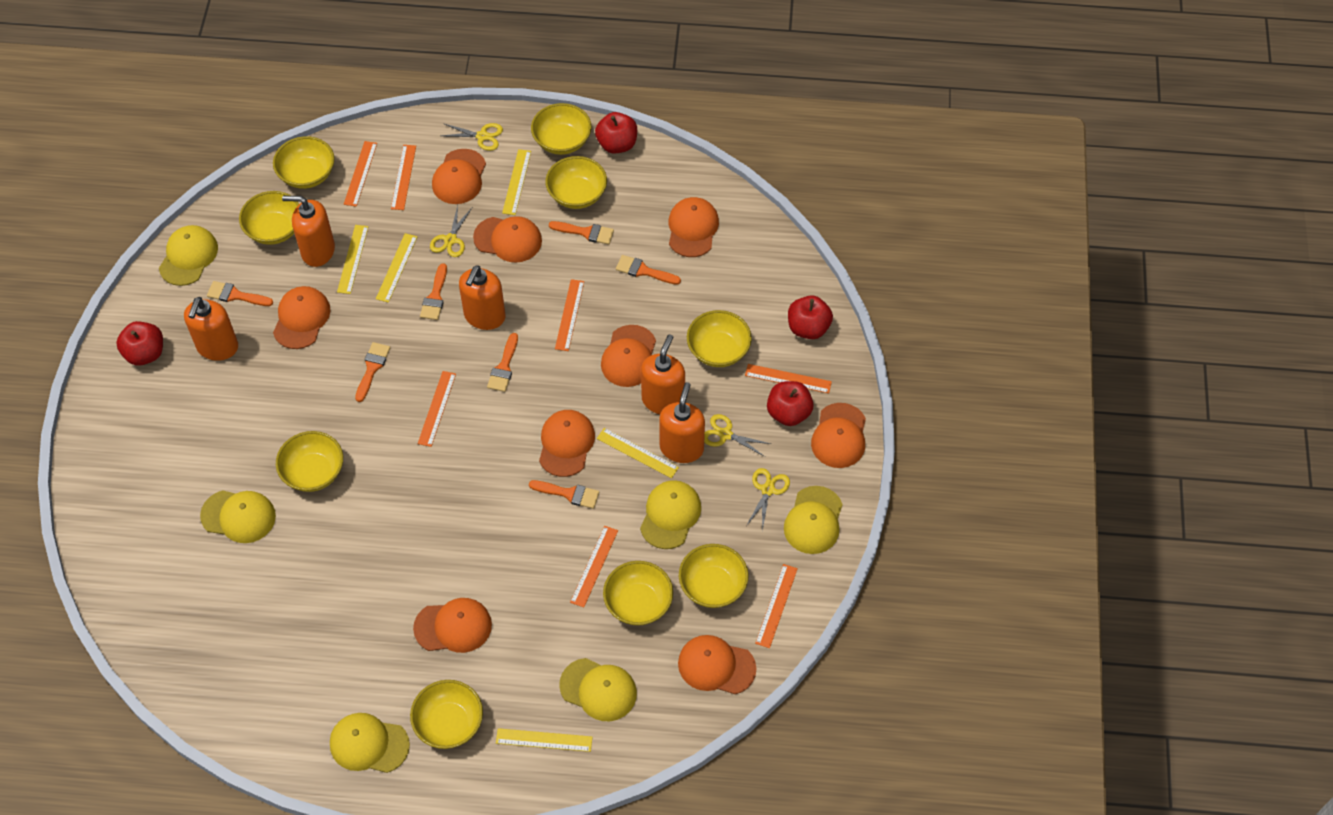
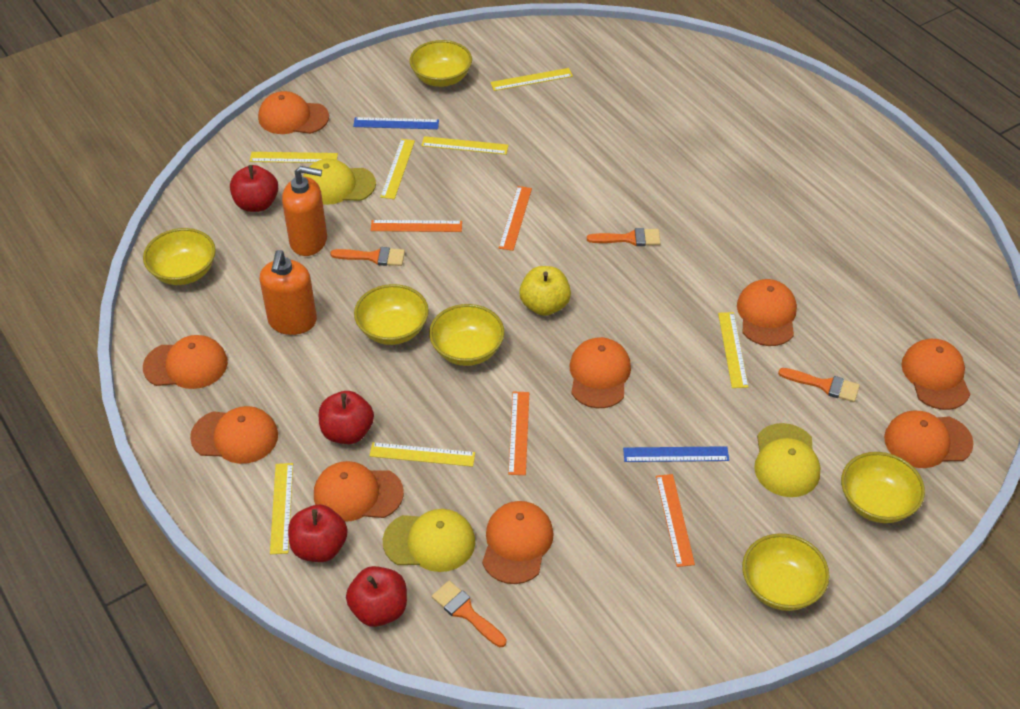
blue ruler: 0 -> 2
orange brush: 7 -> 4
orange ruler: 7 -> 4
orange soap dispenser: 5 -> 2
yellow apple: 0 -> 1
yellow bowl: 9 -> 6
yellow cap: 6 -> 3
yellow ruler: 5 -> 7
yellow scissors: 4 -> 0

